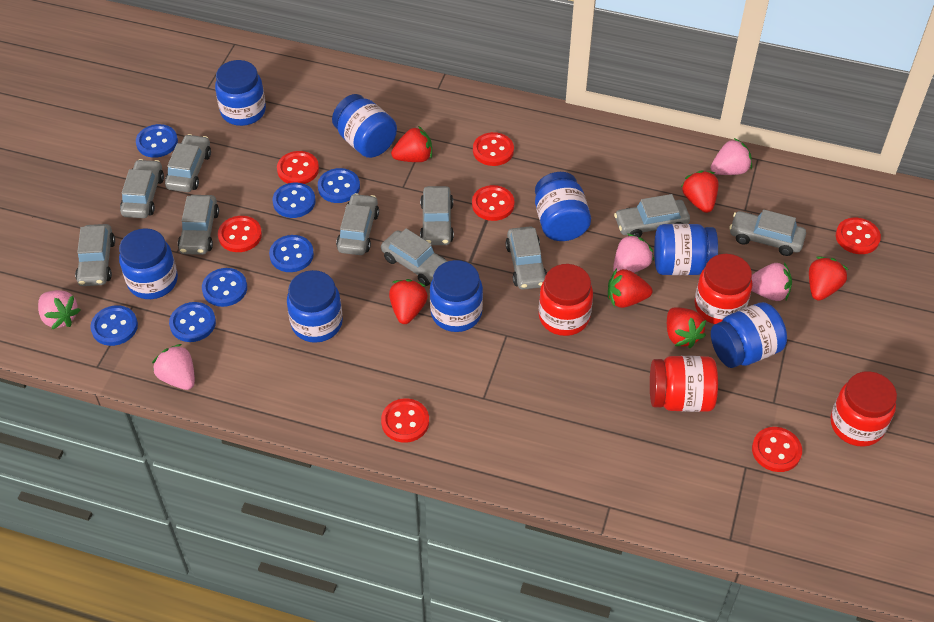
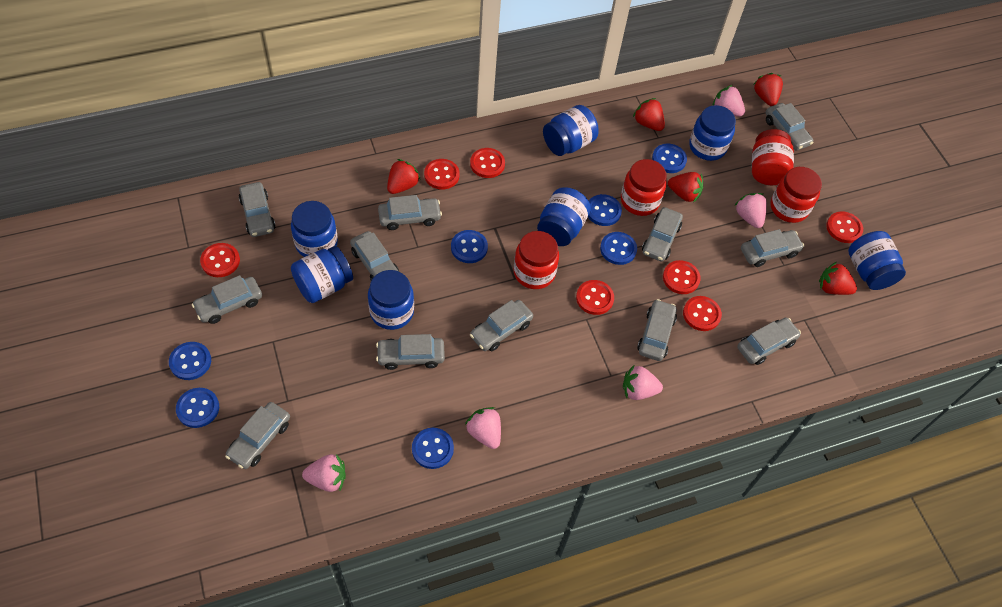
blue jar: 8 -> 7
grey car: 10 -> 12
red strawberry: 6 -> 5

